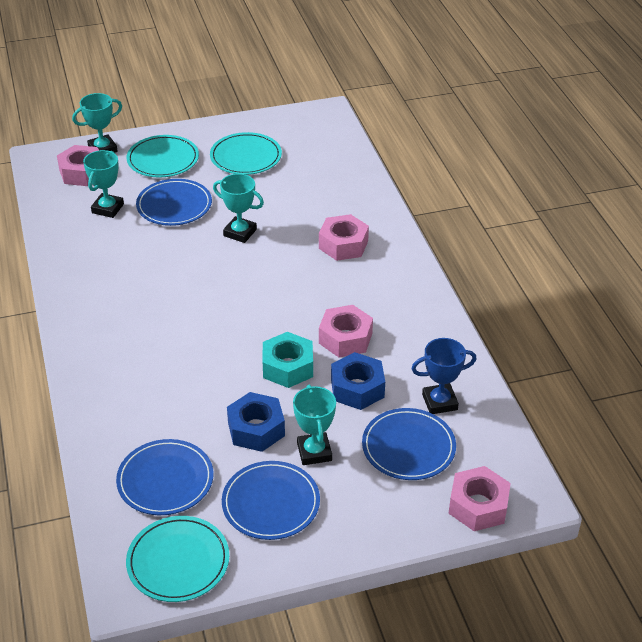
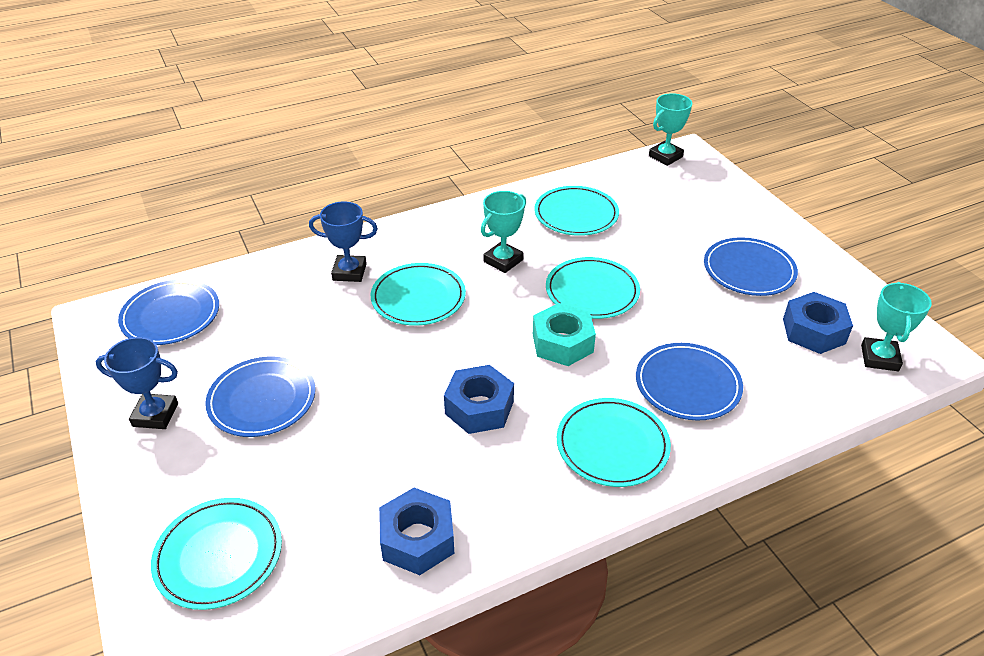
blue nut: 2 -> 3
blue trophy: 1 -> 2
pink nut: 4 -> 0
turquoise plate: 3 -> 5
turquoise trophy: 4 -> 3

